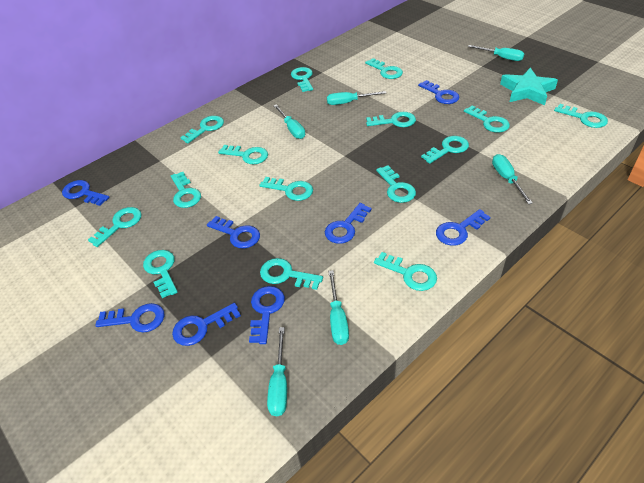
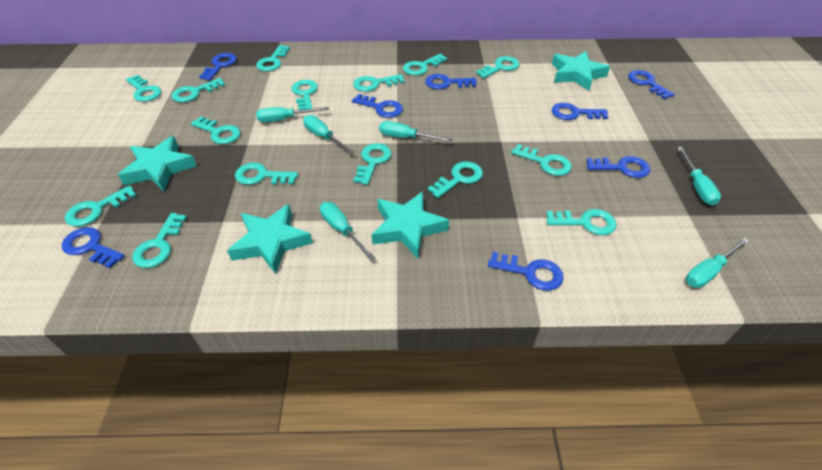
turquoise star: 1 -> 4

